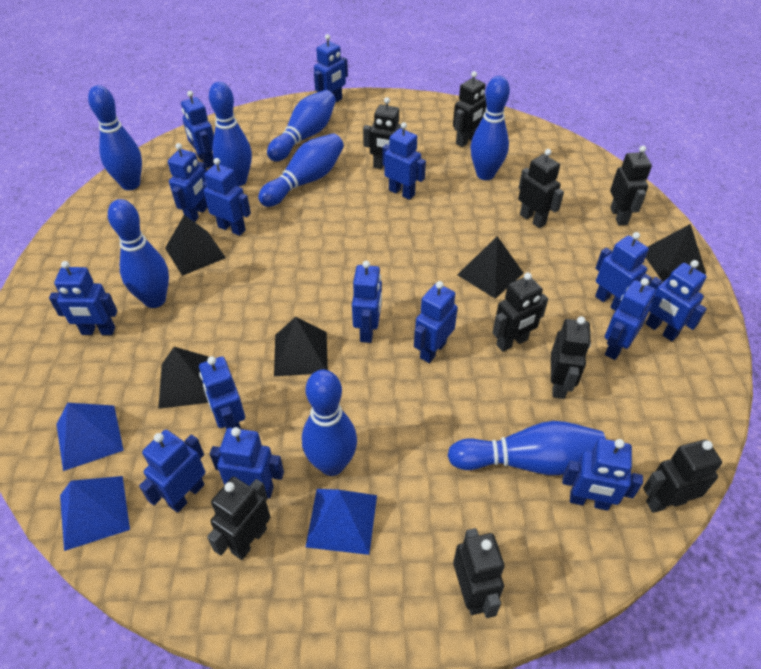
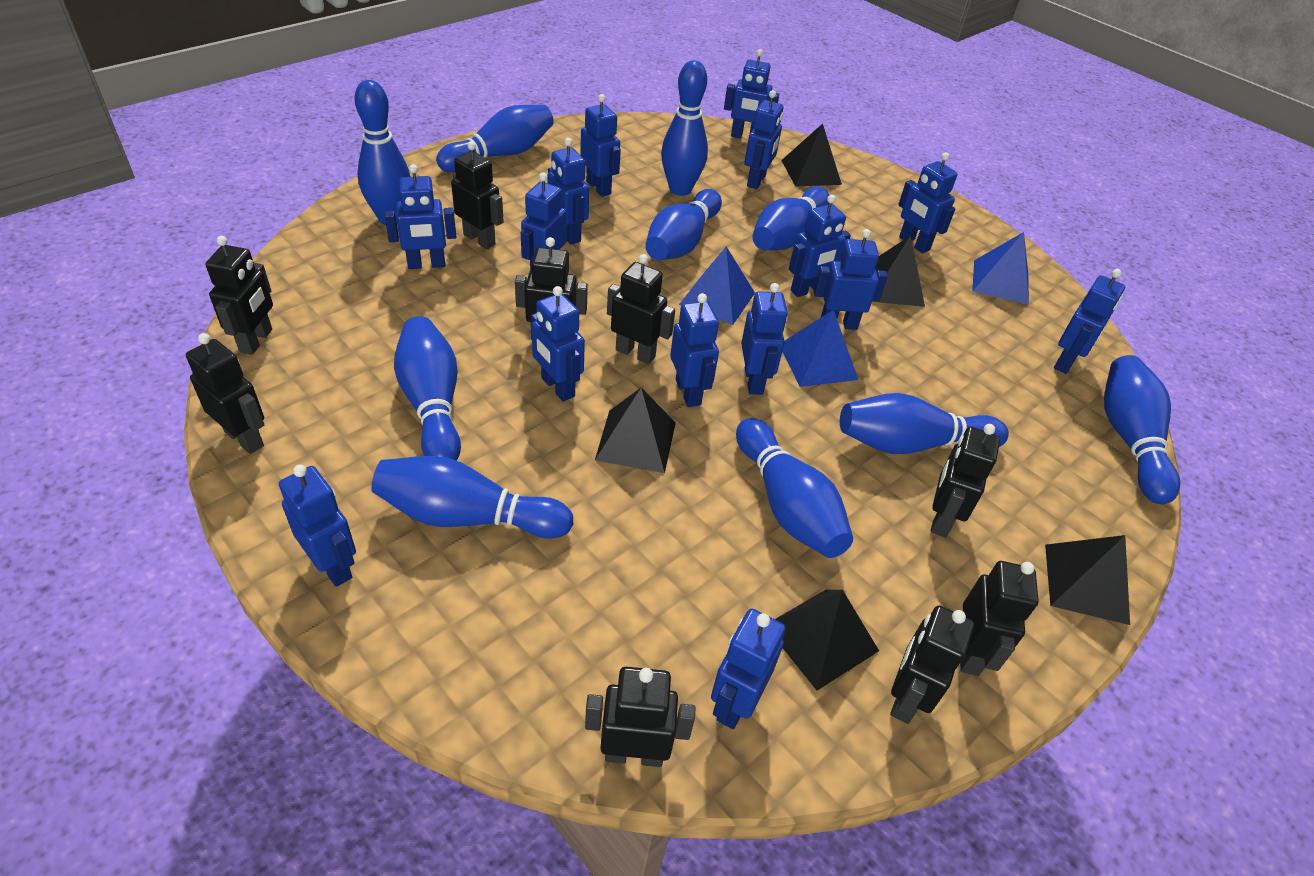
blue bowling pin: 8 -> 10

